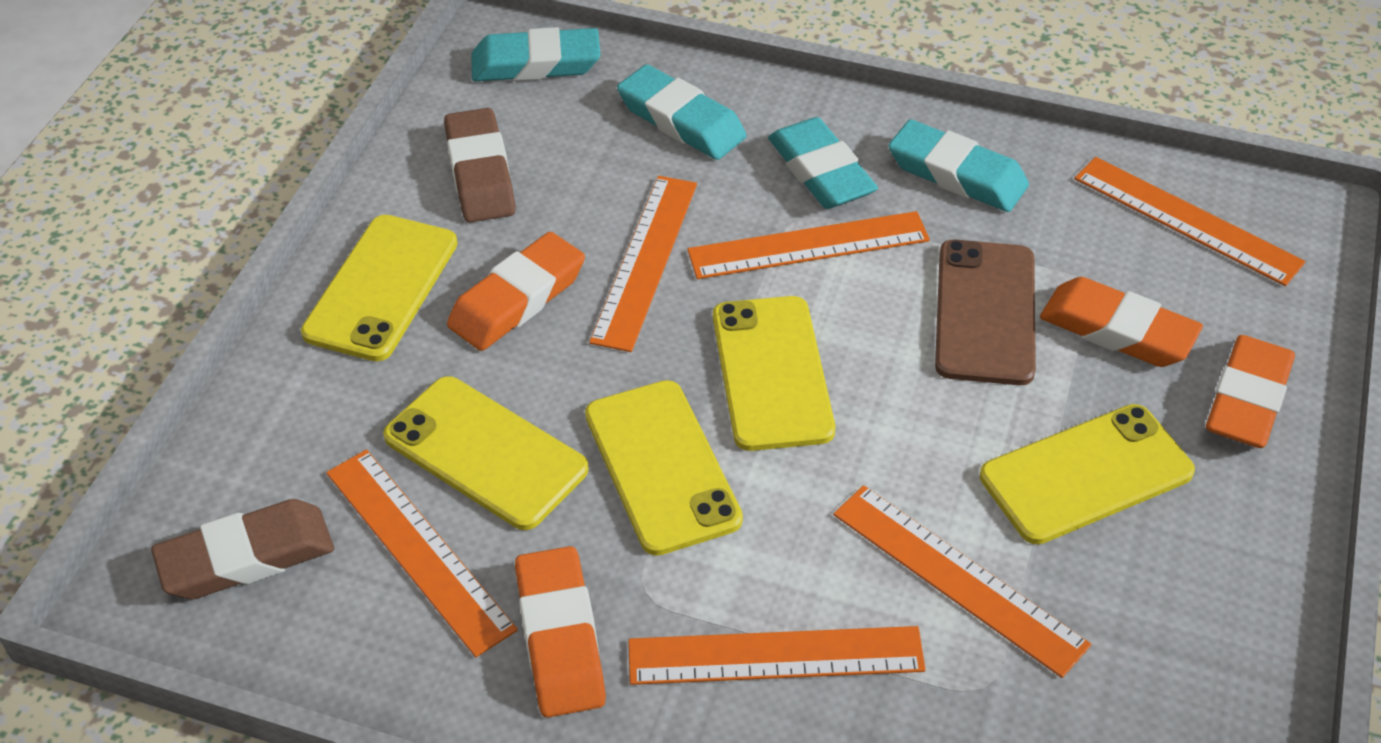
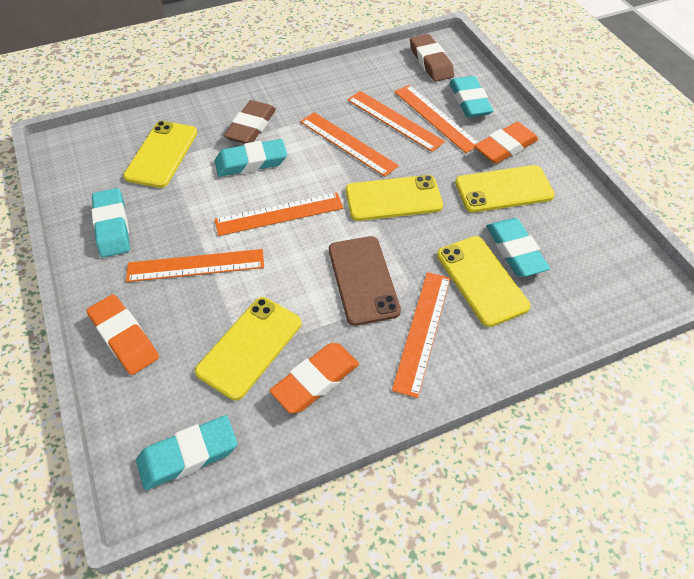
orange eraser: 4 -> 3
turquoise eraser: 4 -> 5

